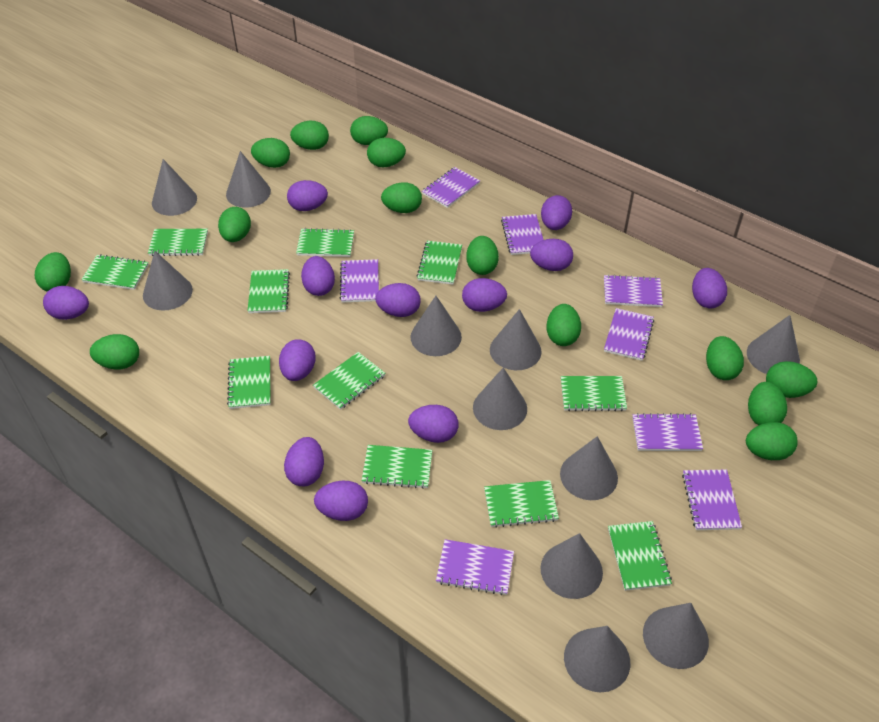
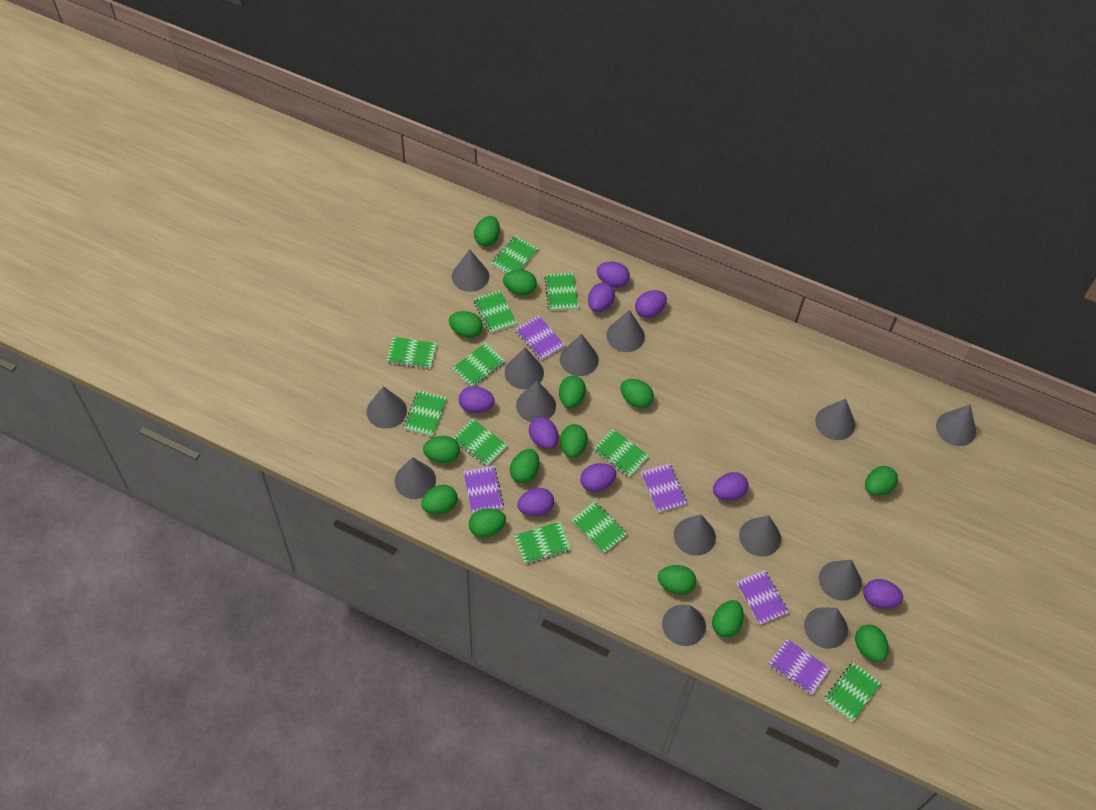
grey cone: 11 -> 14
purple egg: 12 -> 9
purple notebook: 8 -> 5

